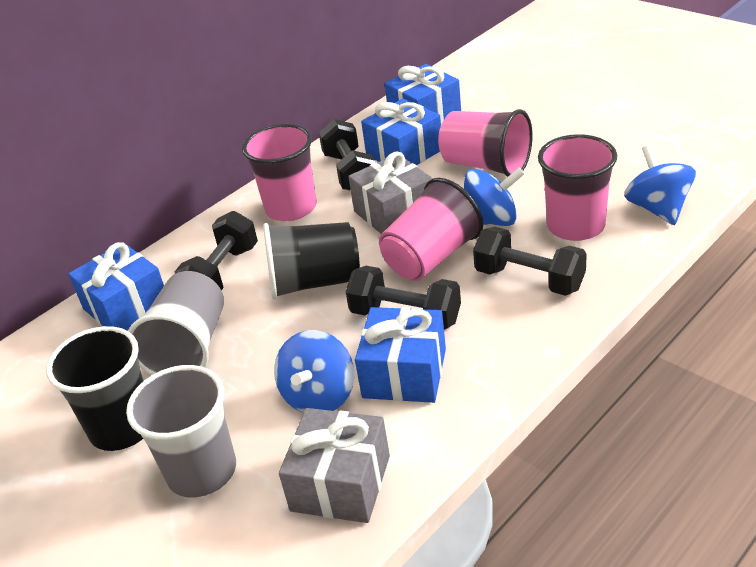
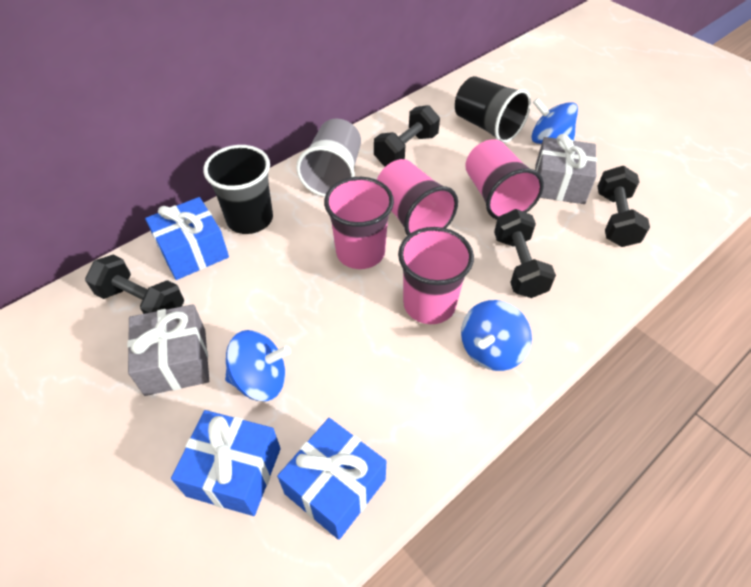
blue gift: 4 -> 3
grey cup: 2 -> 1

